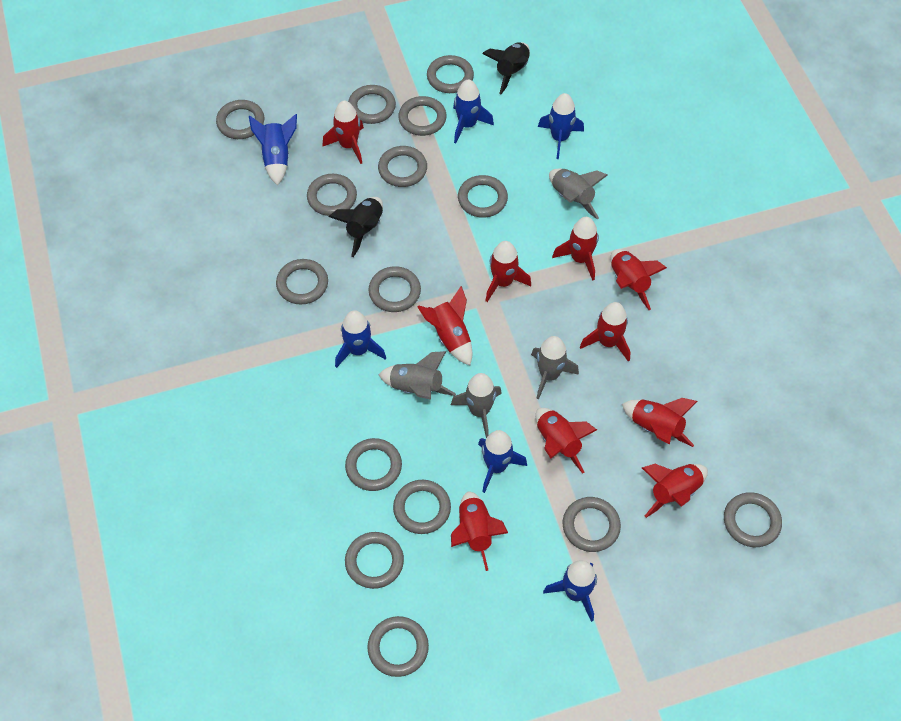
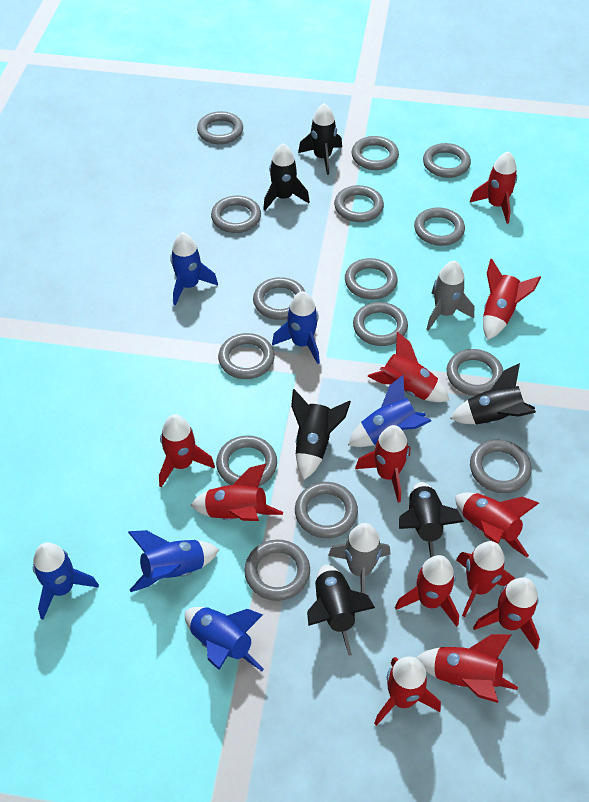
black rocket: 2 -> 6
grey rocket: 4 -> 2
red rocket: 10 -> 12

